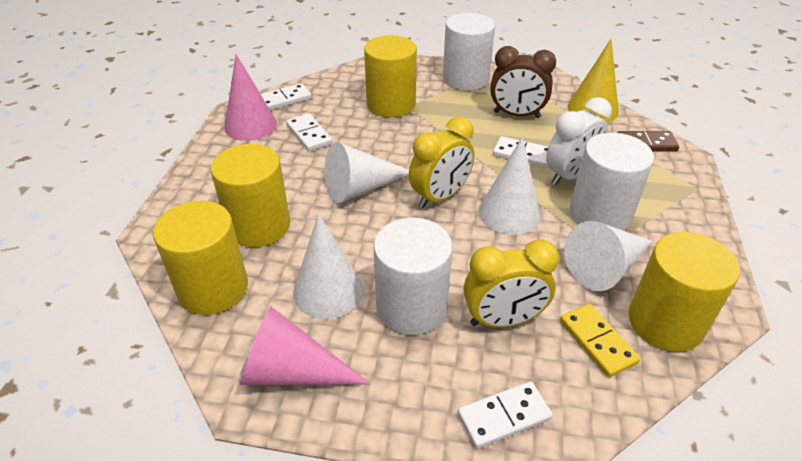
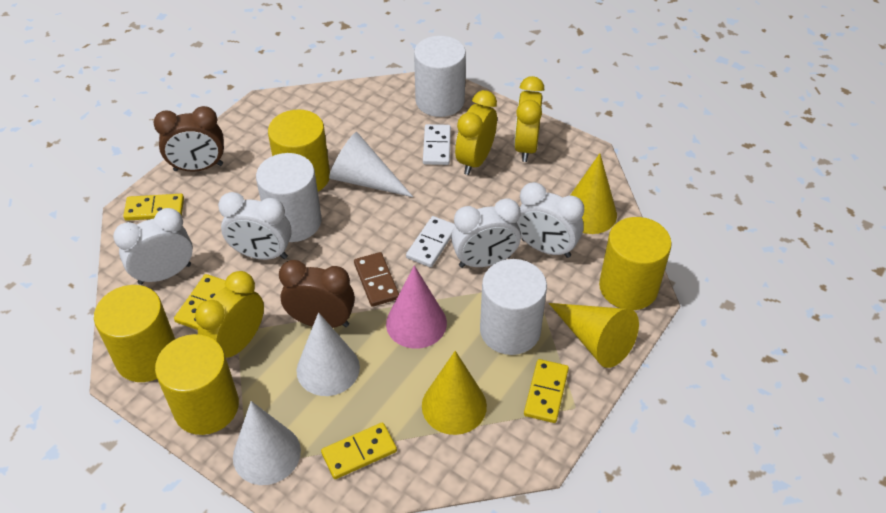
brown clock: 1 -> 2
pink cone: 2 -> 1
white clock: 1 -> 4
white cone: 4 -> 3
white domino: 4 -> 2
yellow clock: 2 -> 3
yellow cone: 1 -> 3
yellow domino: 1 -> 4

